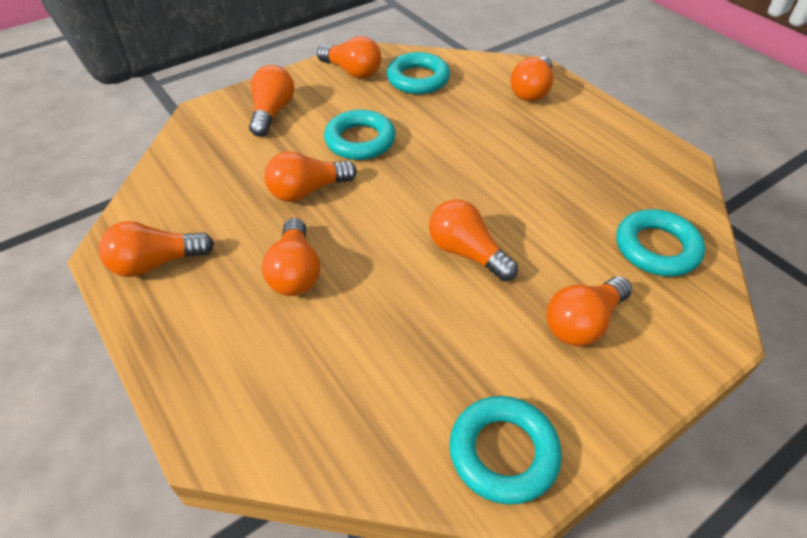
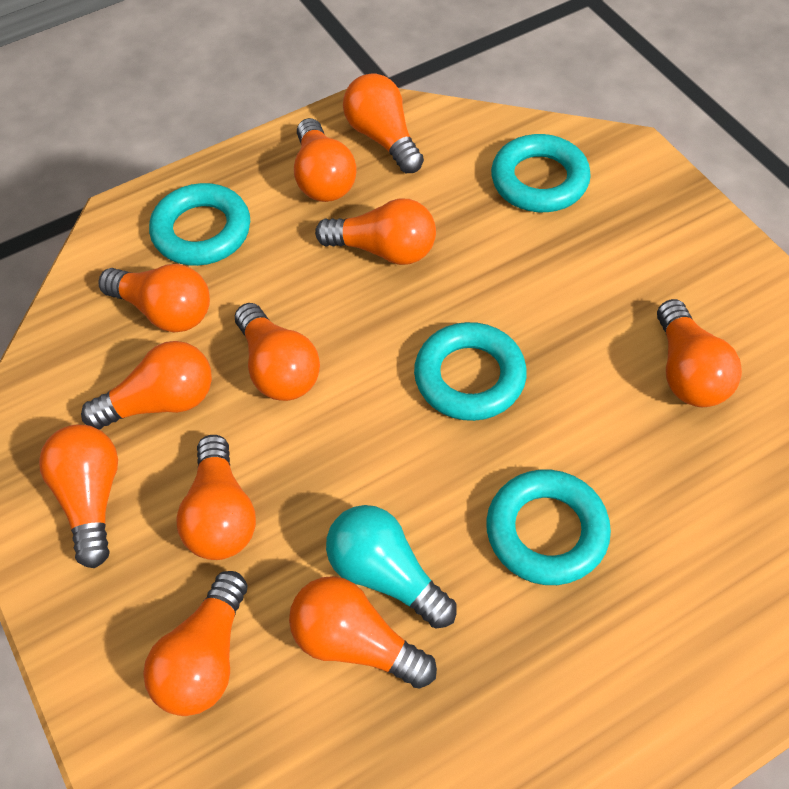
orange light bulb: 8 -> 11
turquoise light bulb: 0 -> 1

